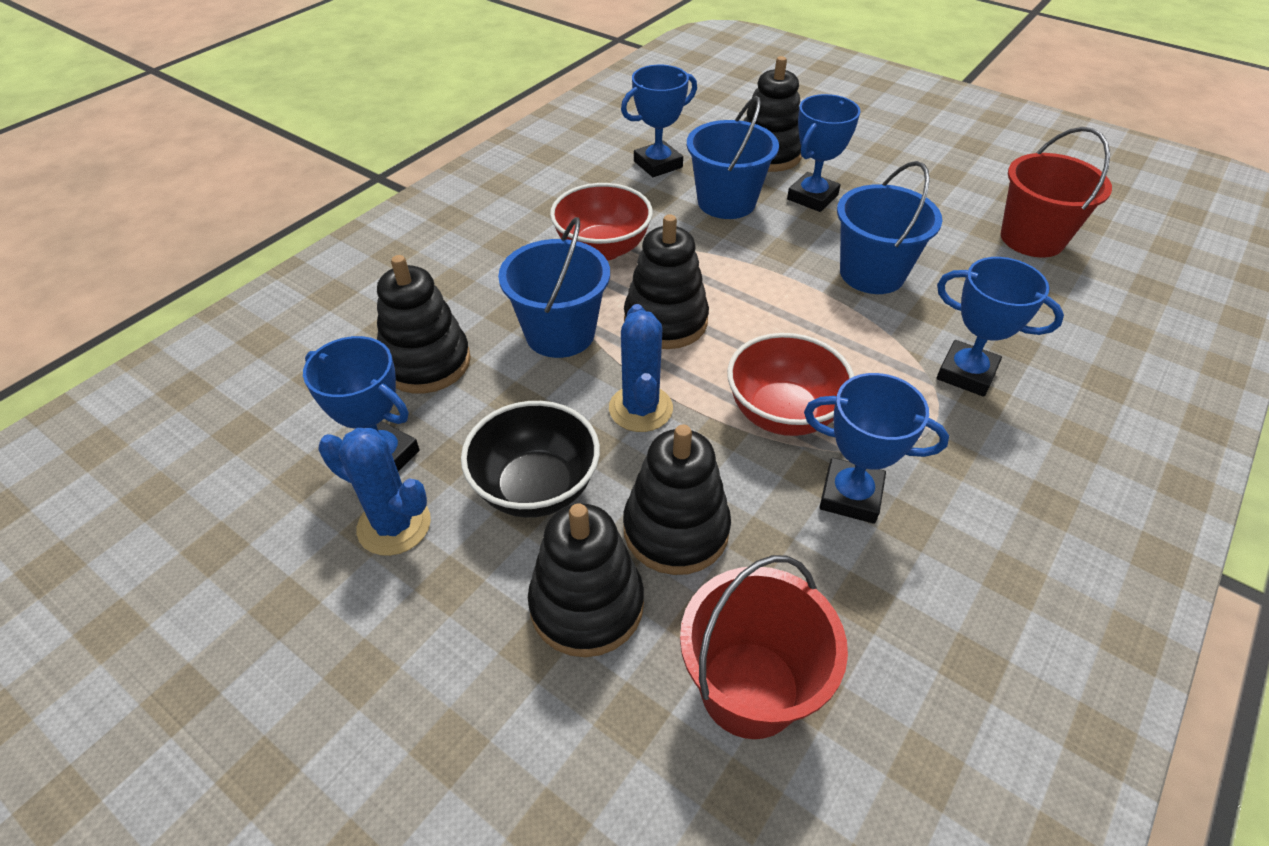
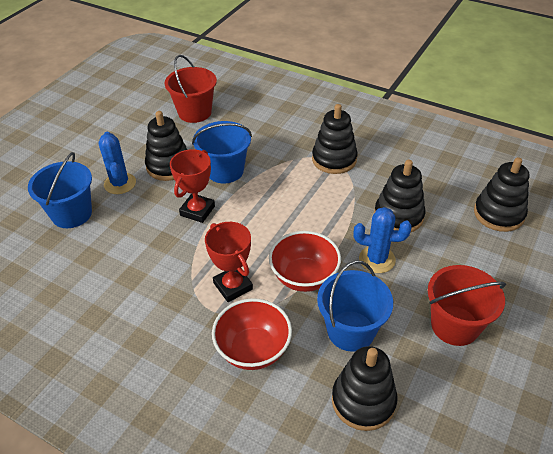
black bowl: 1 -> 0
blue trophy: 5 -> 0
red trophy: 0 -> 2

